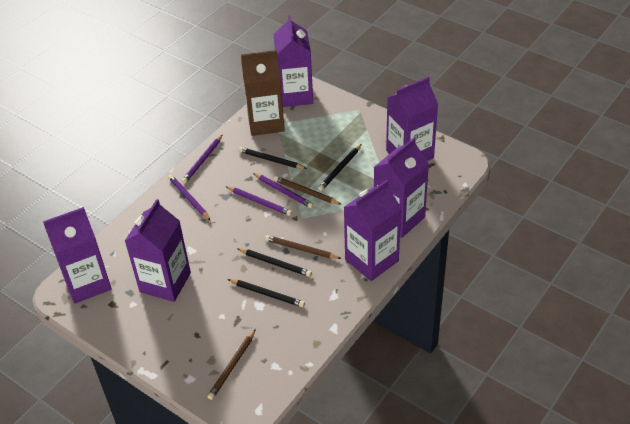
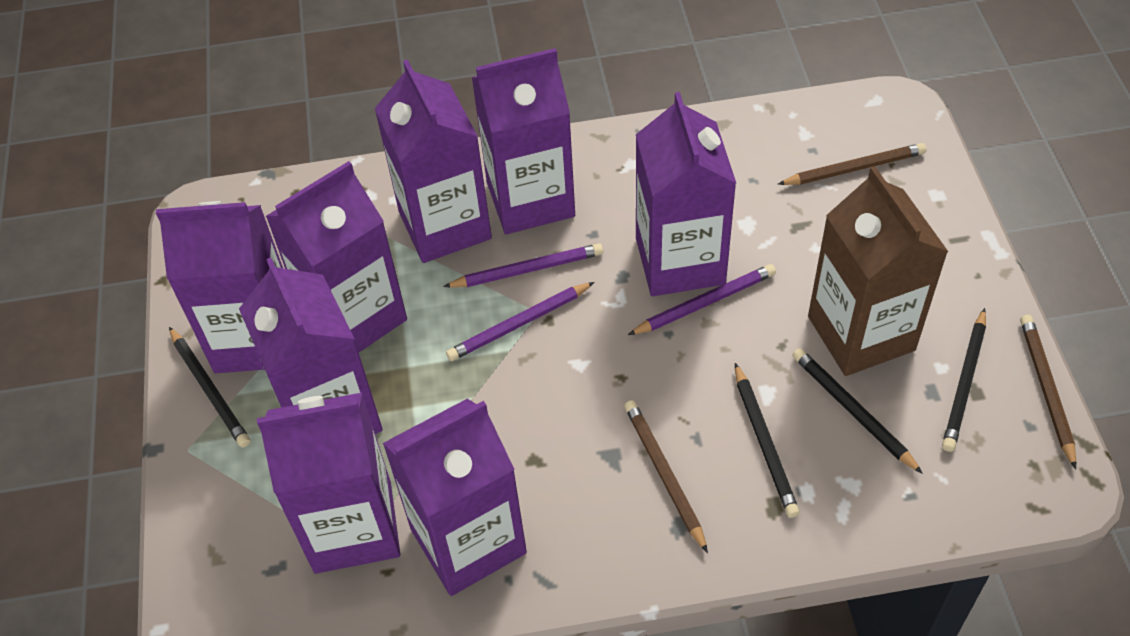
purple carton: 6 -> 8
purple pencil: 4 -> 3

